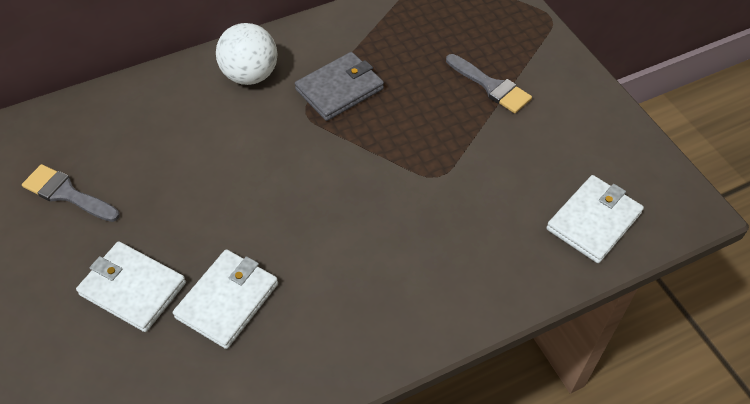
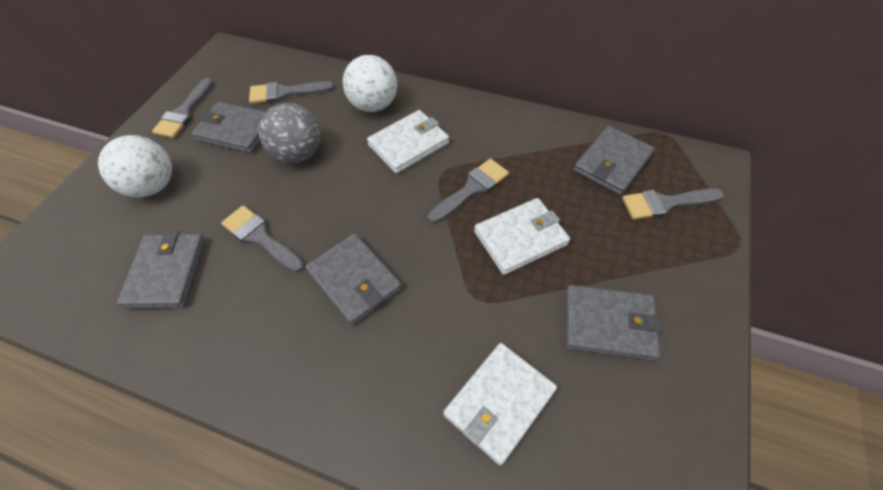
grey ball: 0 -> 1
grey brush: 2 -> 5
grey wallet: 1 -> 5
white ball: 1 -> 2

